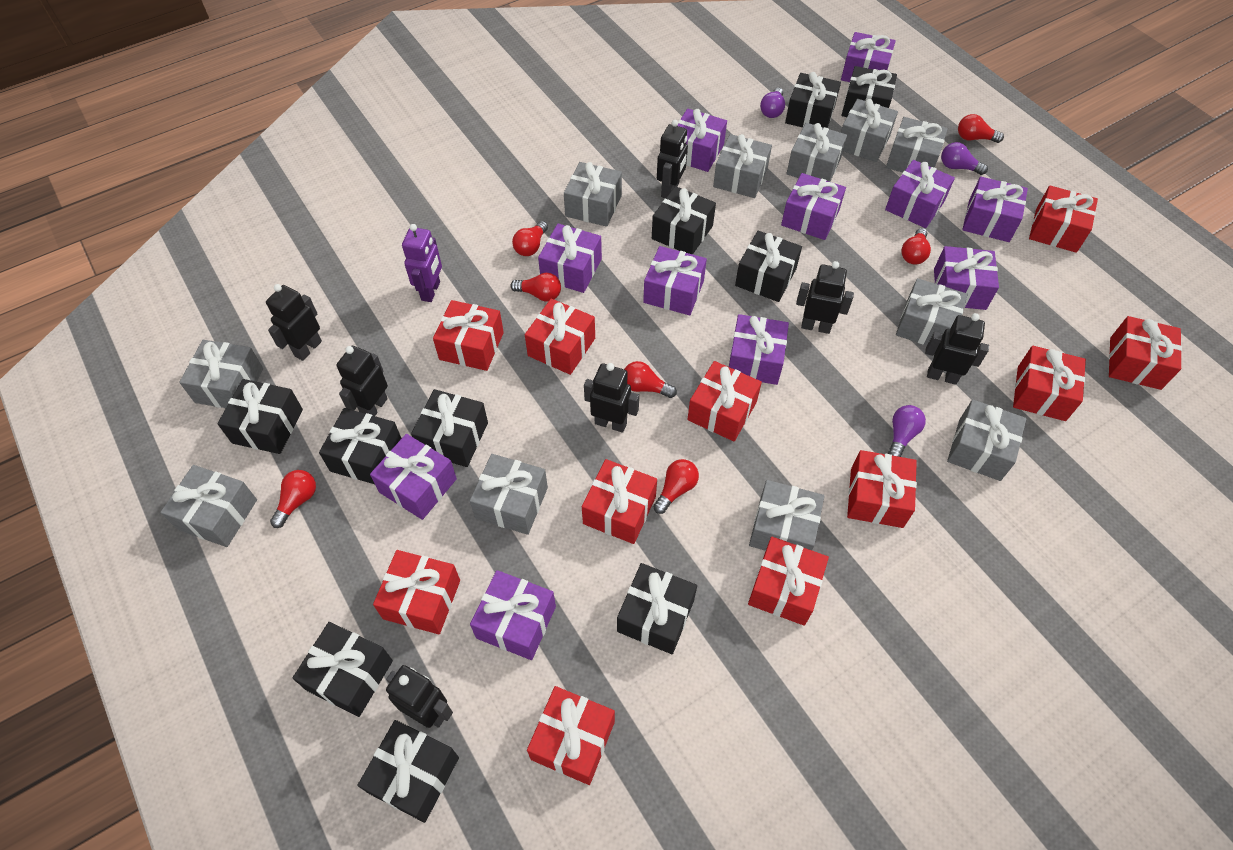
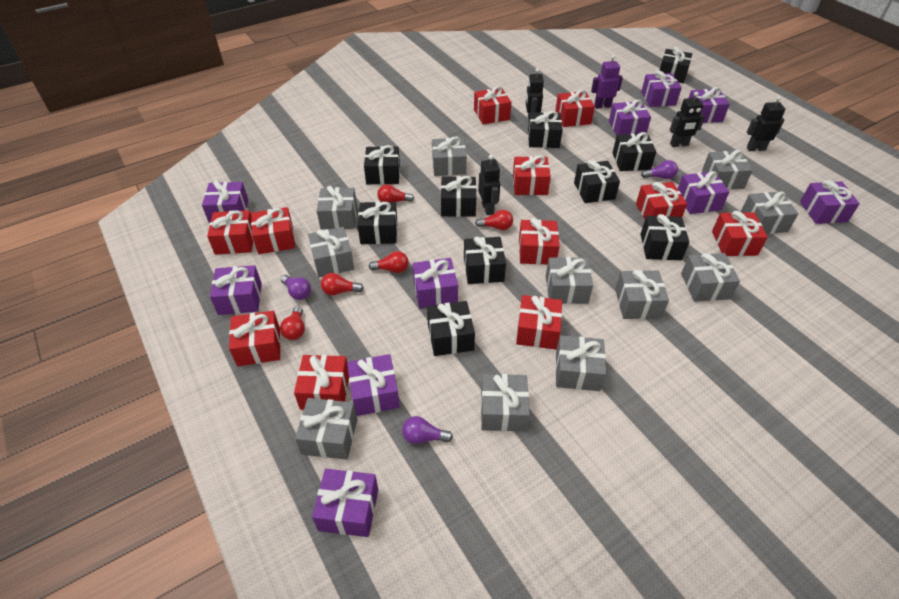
black robot: 7 -> 4
purple gift: 11 -> 10
red light bulb: 7 -> 5

